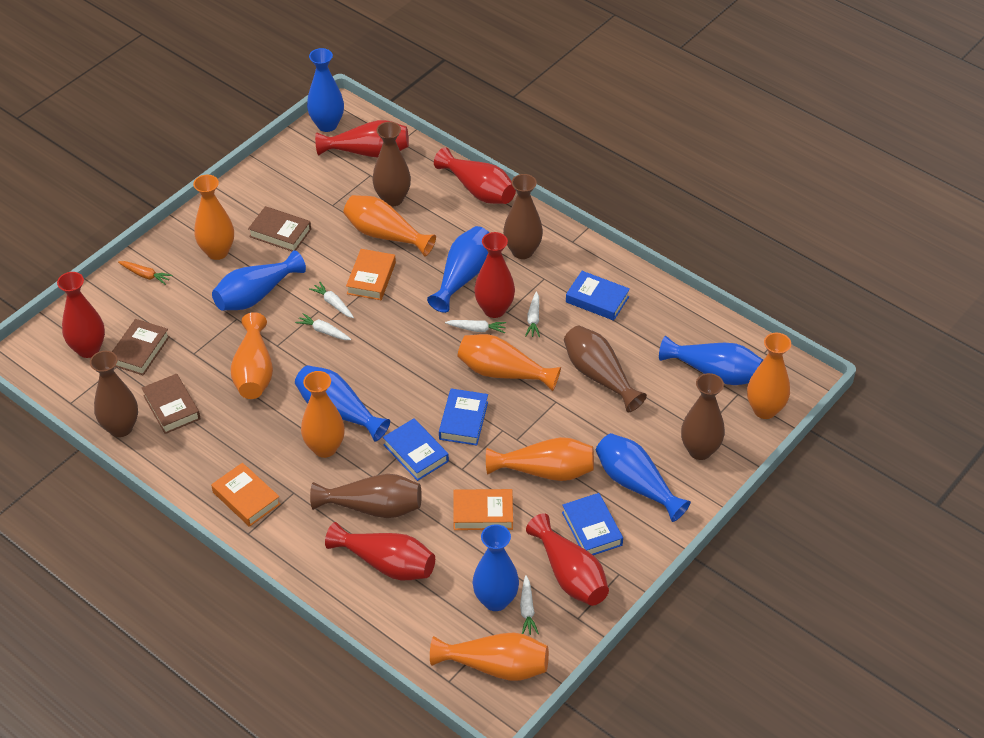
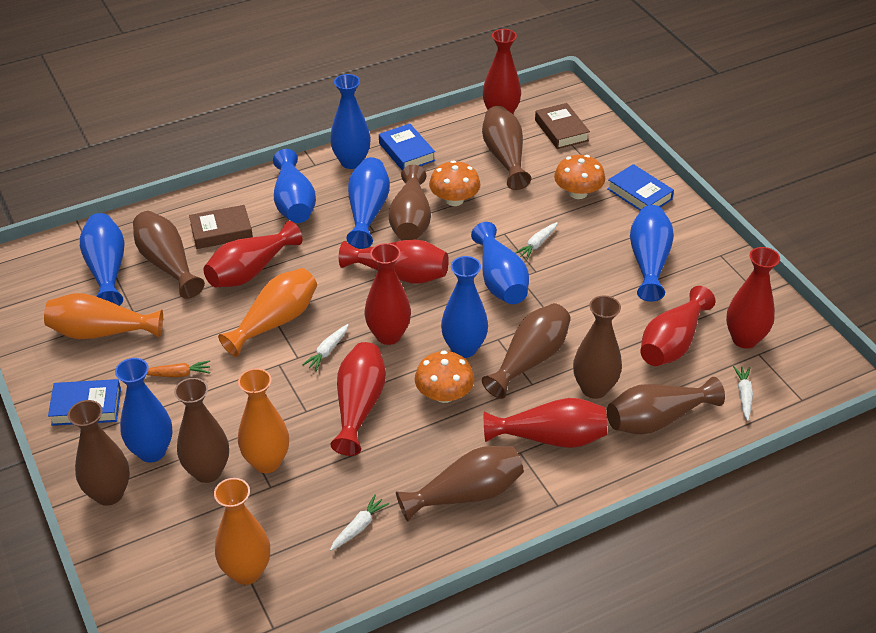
blue book: 4 -> 3
blue vase: 7 -> 8
brown book: 3 -> 2
brown vase: 6 -> 9
orange book: 3 -> 0
orange mushroom: 0 -> 3
orange vase: 8 -> 4
red vase: 6 -> 8
white carrot: 5 -> 4

